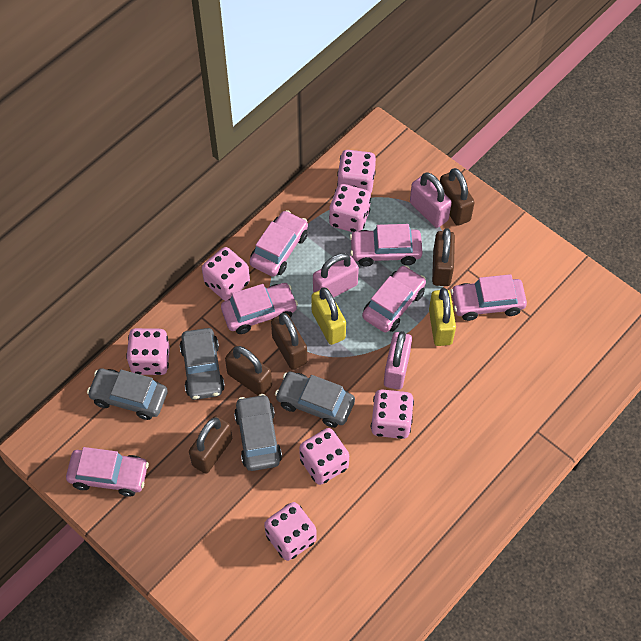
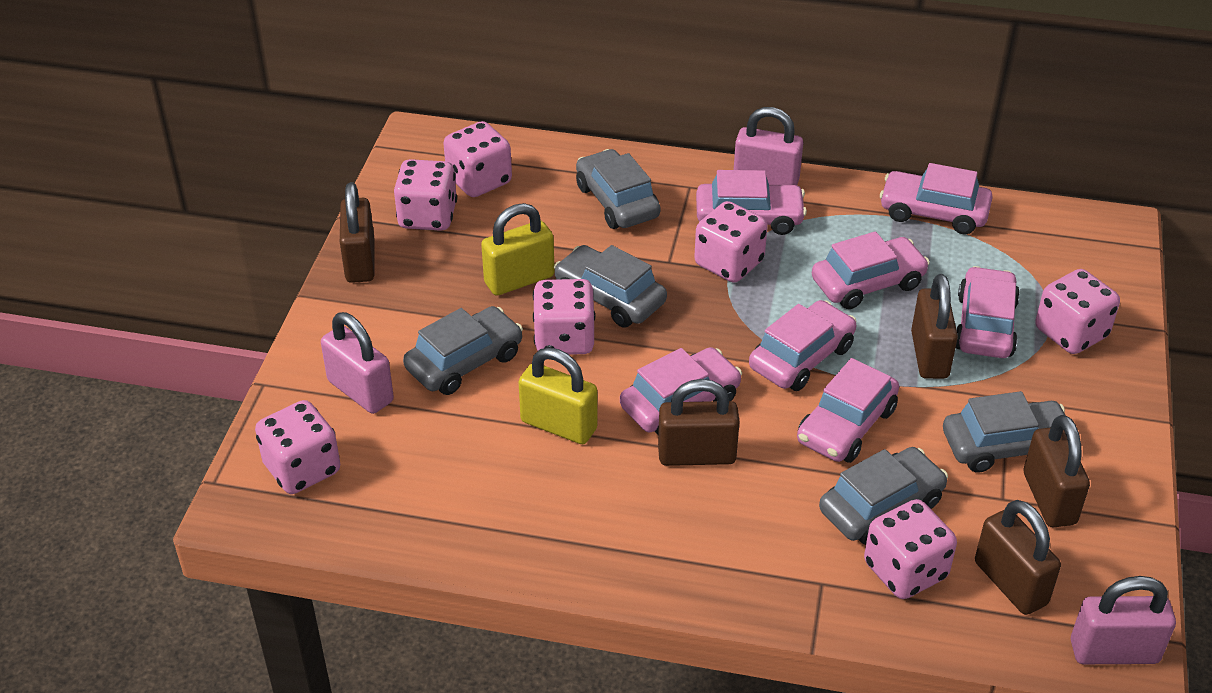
grey car: 4 -> 5
pink car: 6 -> 7

